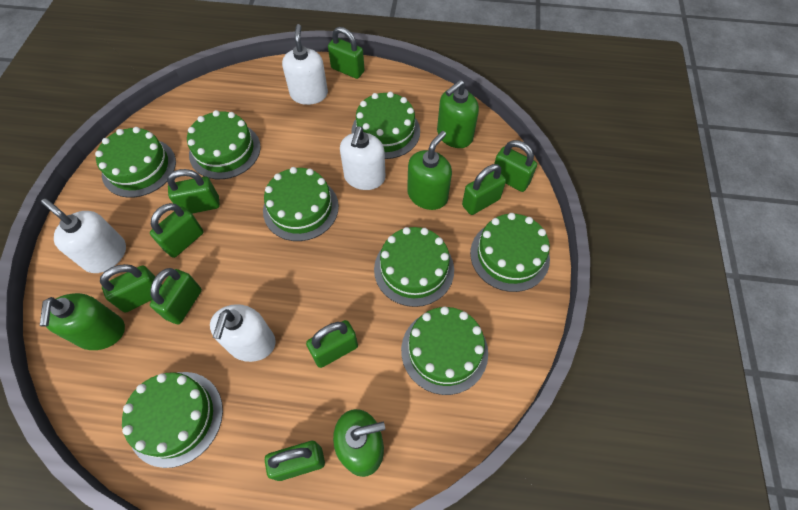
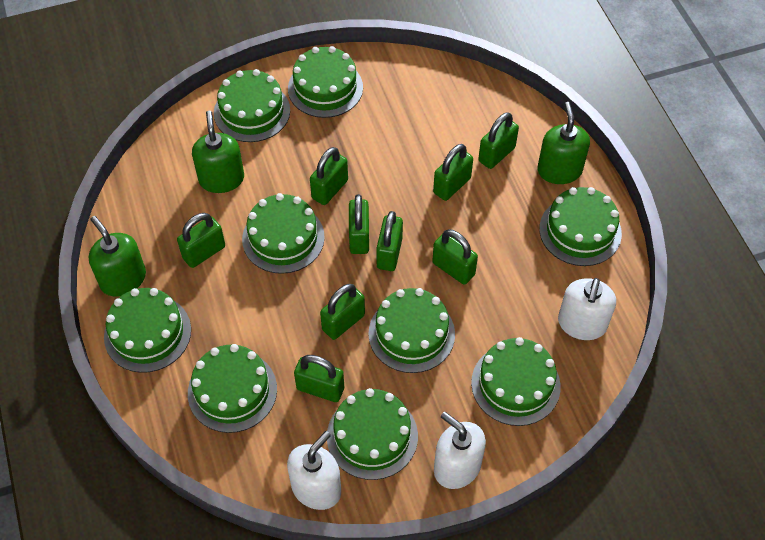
green cake: 8 -> 9
green soap dispenser: 4 -> 3
white soap dispenser: 4 -> 3

